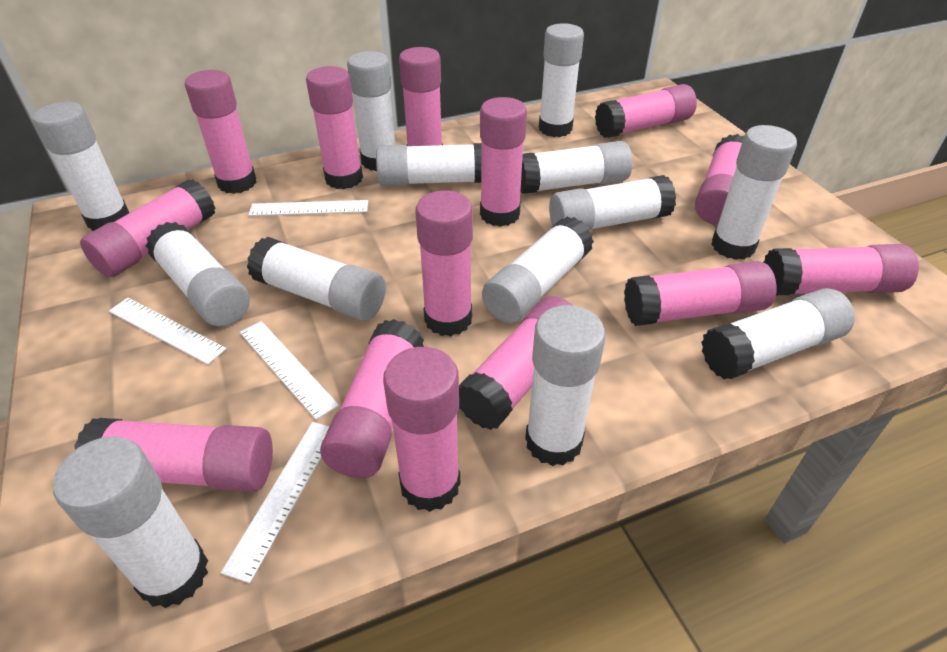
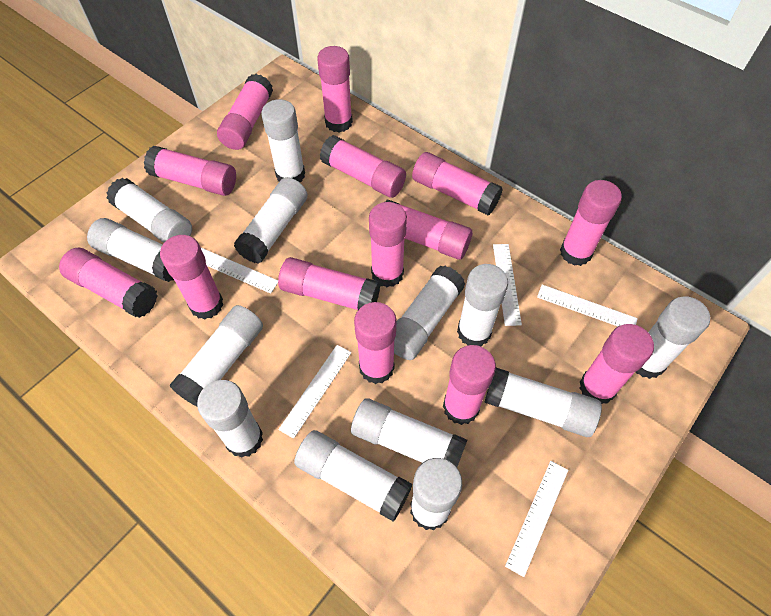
white ruler: 4 -> 5

